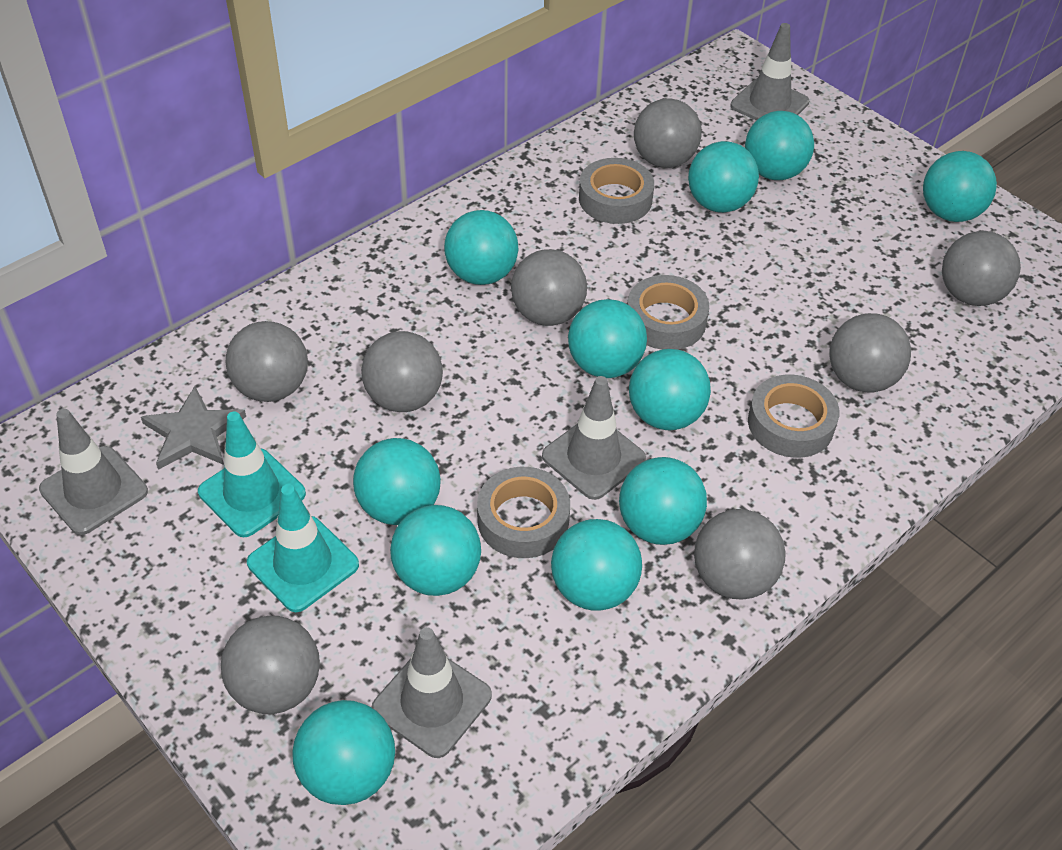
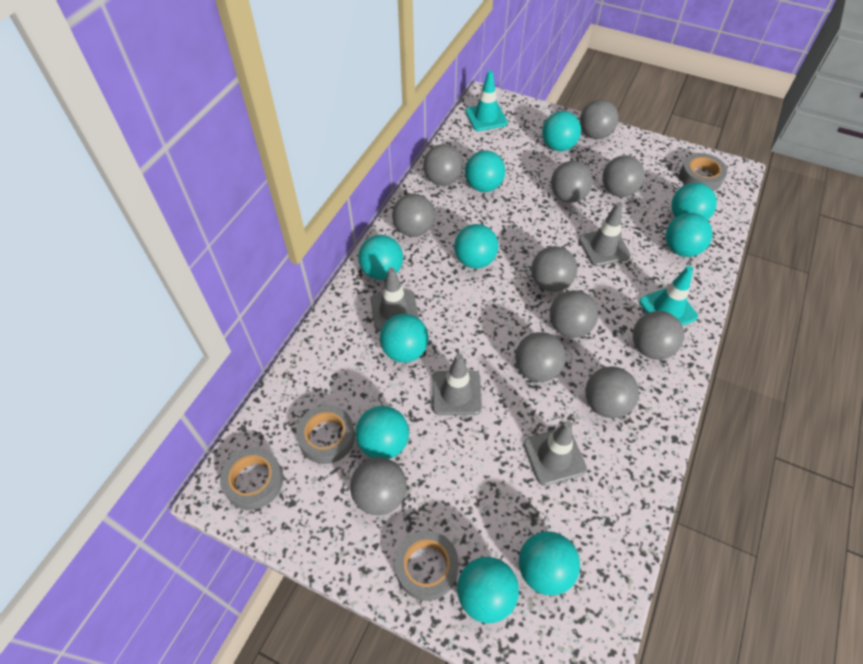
grey ball: 8 -> 11
grey star: 1 -> 0
turquoise ball: 11 -> 10

